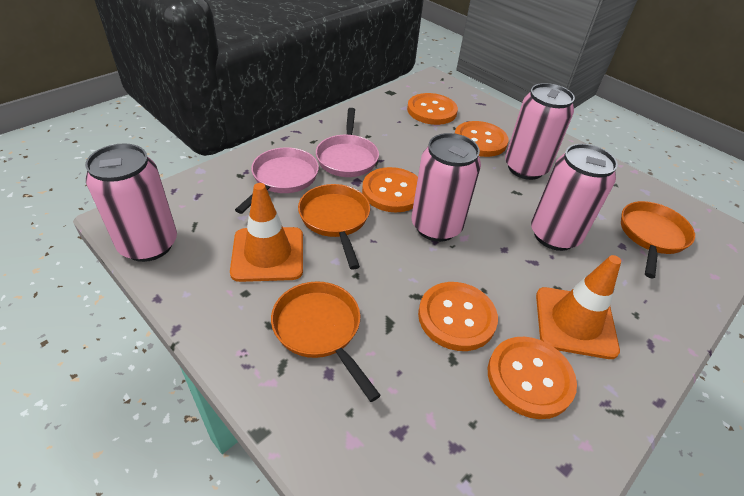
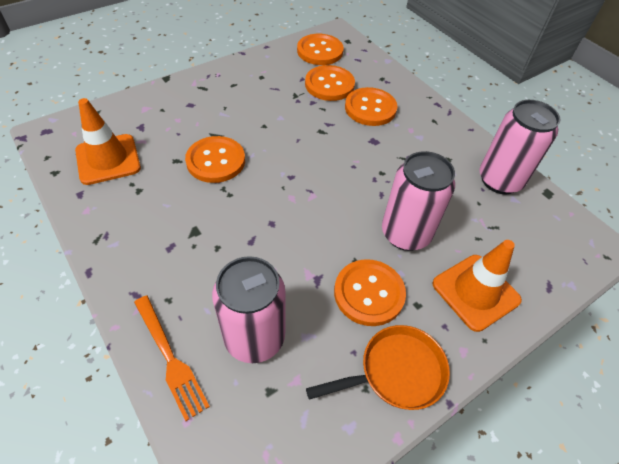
orange fork: 0 -> 1
orange pan: 3 -> 1
pink can: 4 -> 3
pink pan: 2 -> 0

